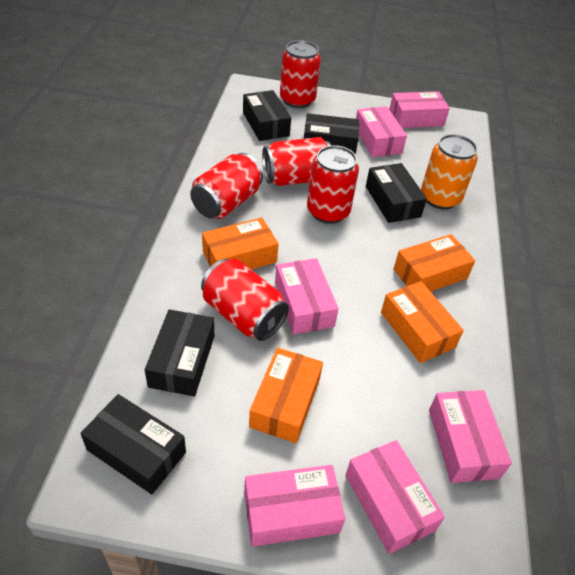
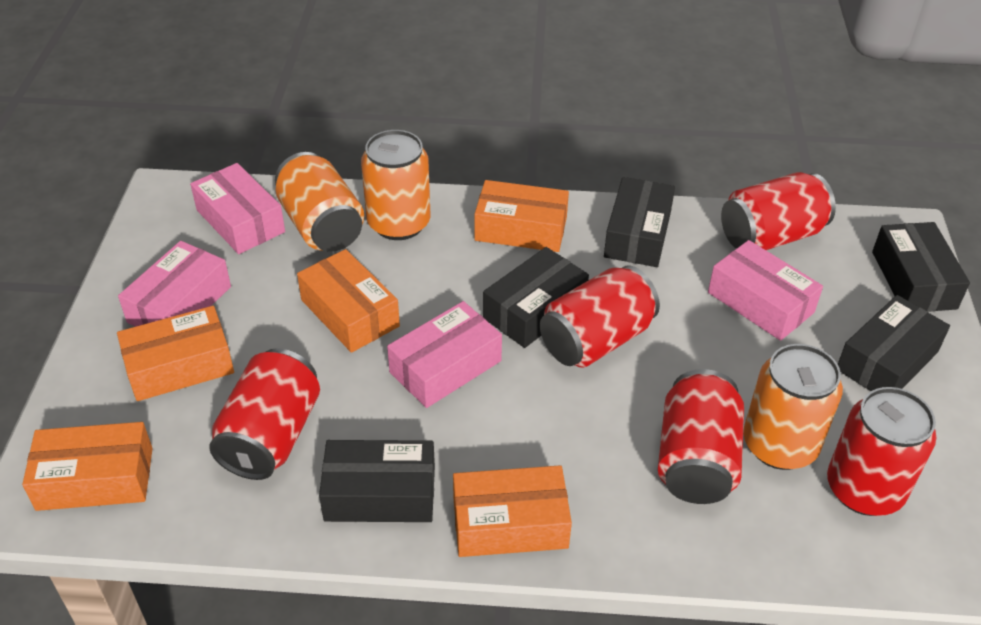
orange box: 4 -> 5
orange can: 1 -> 3
pink box: 6 -> 4

